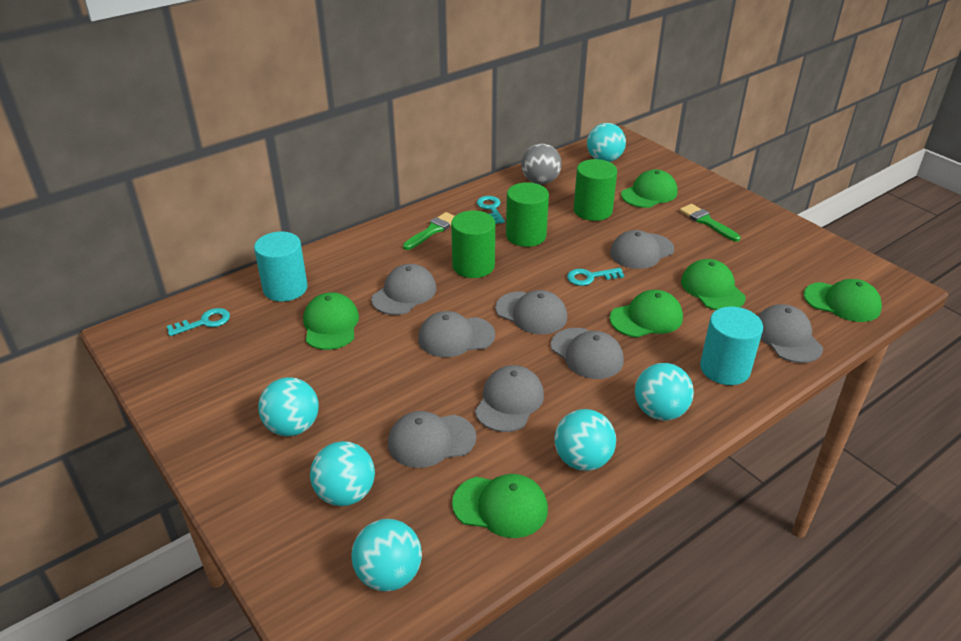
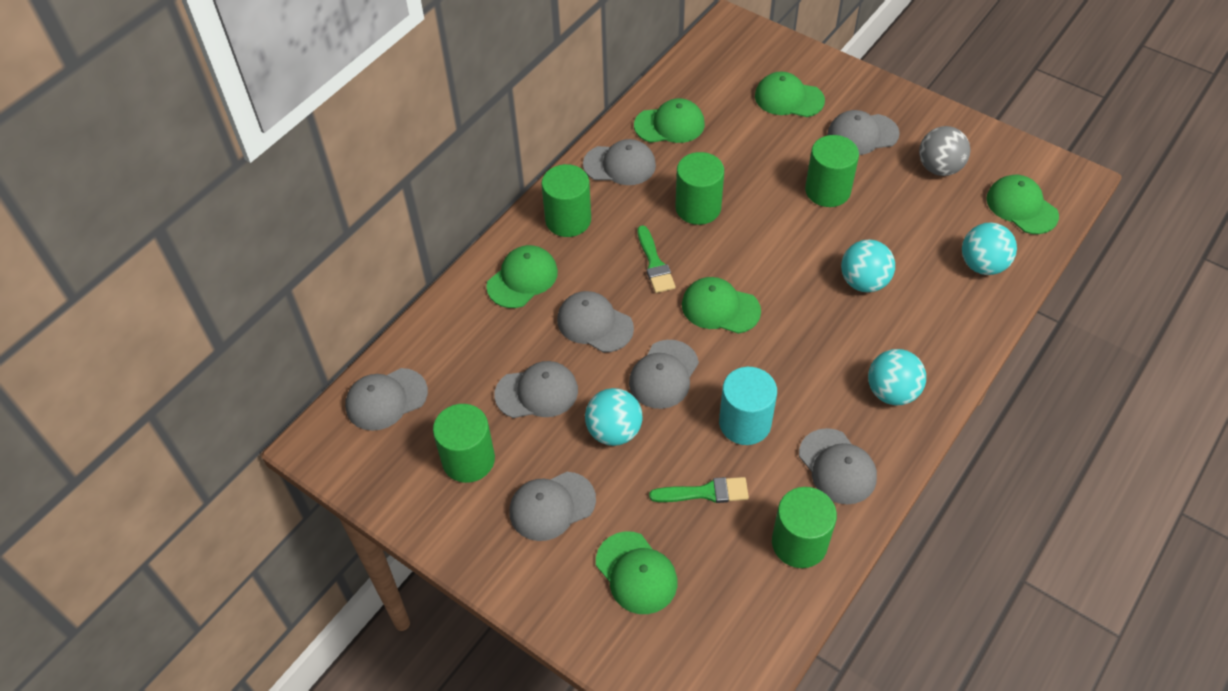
green cylinder: 3 -> 5
turquoise ball: 6 -> 4
turquoise cylinder: 2 -> 1
turquoise key: 3 -> 0

